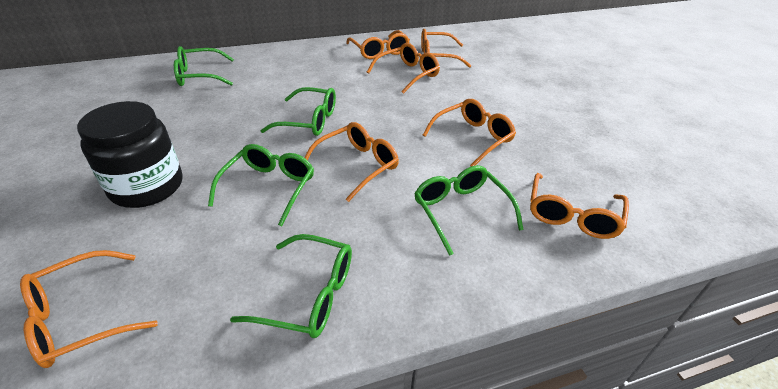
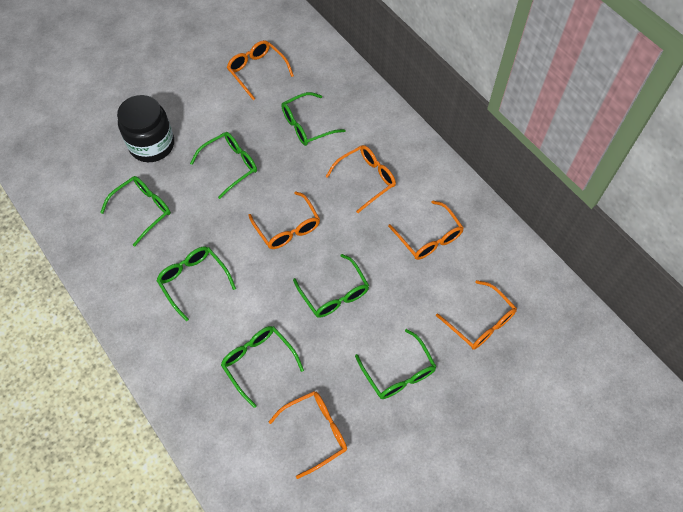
green glasses: 5 -> 7
orange glasses: 7 -> 6

